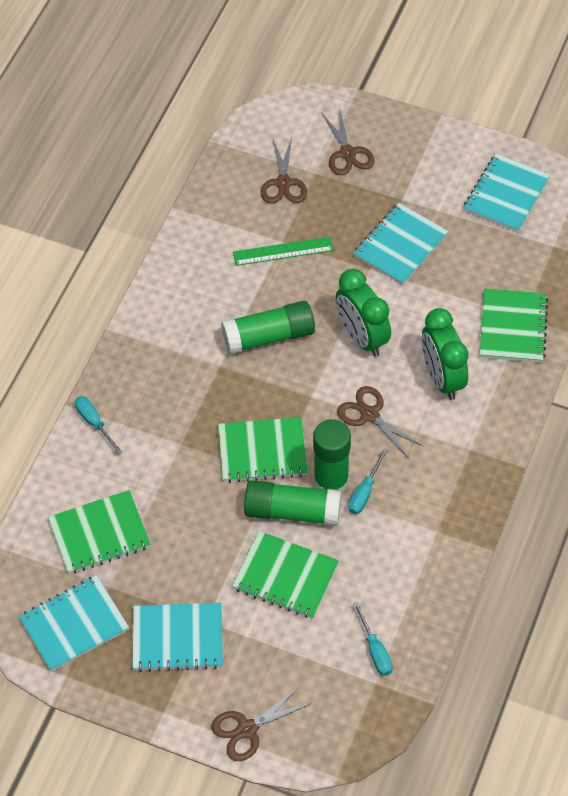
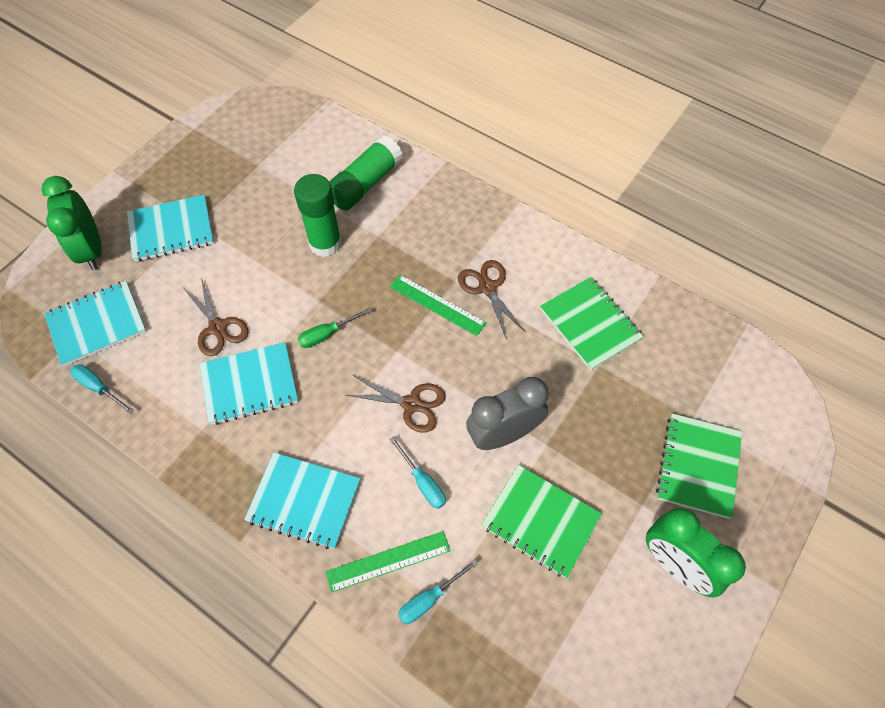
brown scissors: 4 -> 3
green glue stick: 3 -> 2
green notebook: 4 -> 3
green ruler: 1 -> 2
green screwdriver: 0 -> 1
grey clock: 0 -> 1

